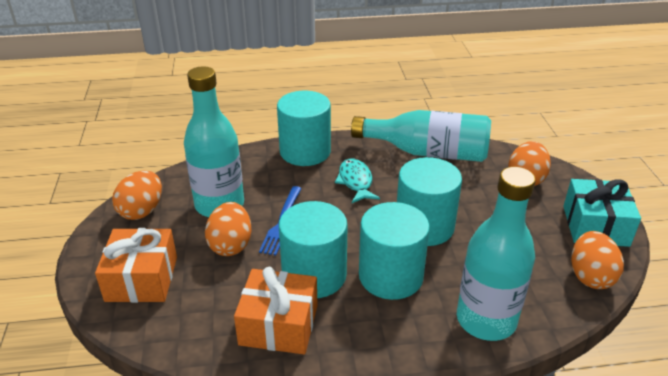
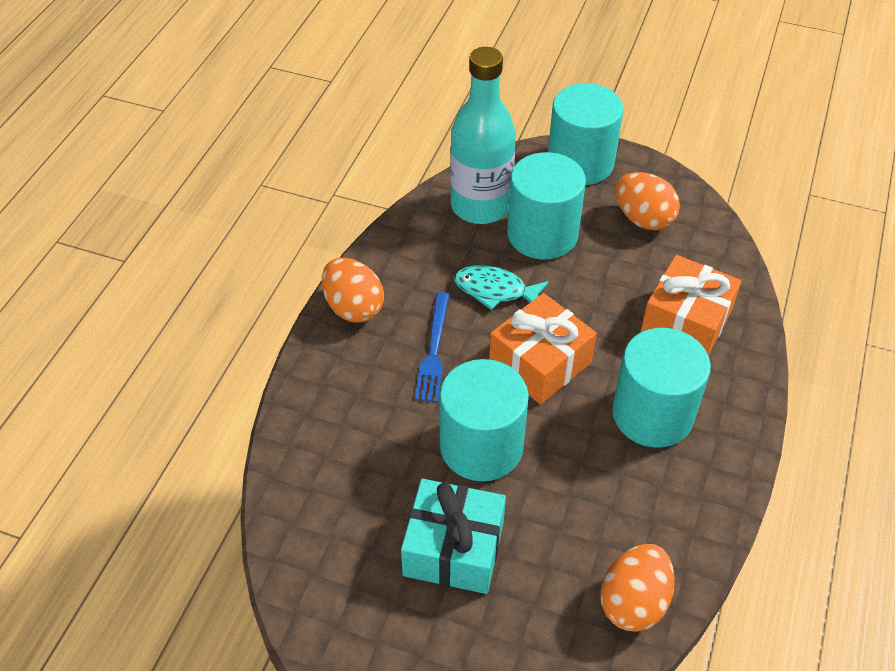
orange egg: 4 -> 3
turquoise bottle: 3 -> 1

